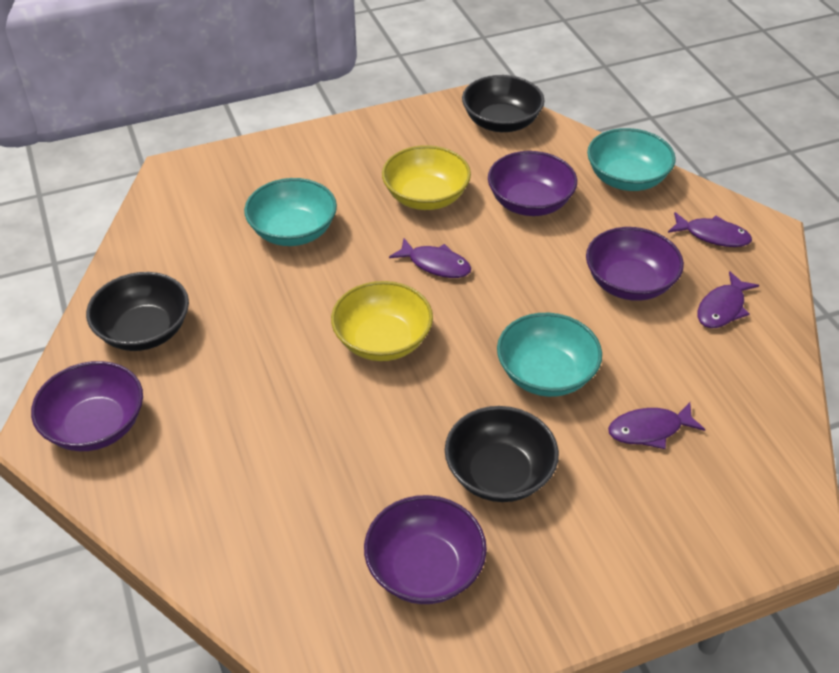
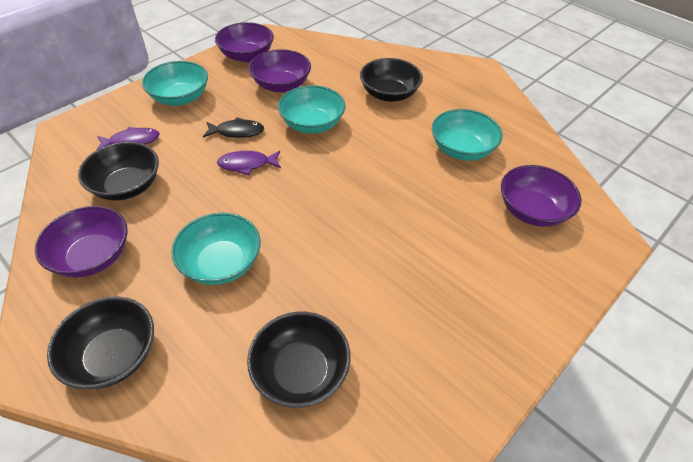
black bowl: 3 -> 4
black fish: 0 -> 1
purple fish: 4 -> 2
turquoise bowl: 3 -> 4
yellow bowl: 2 -> 0

